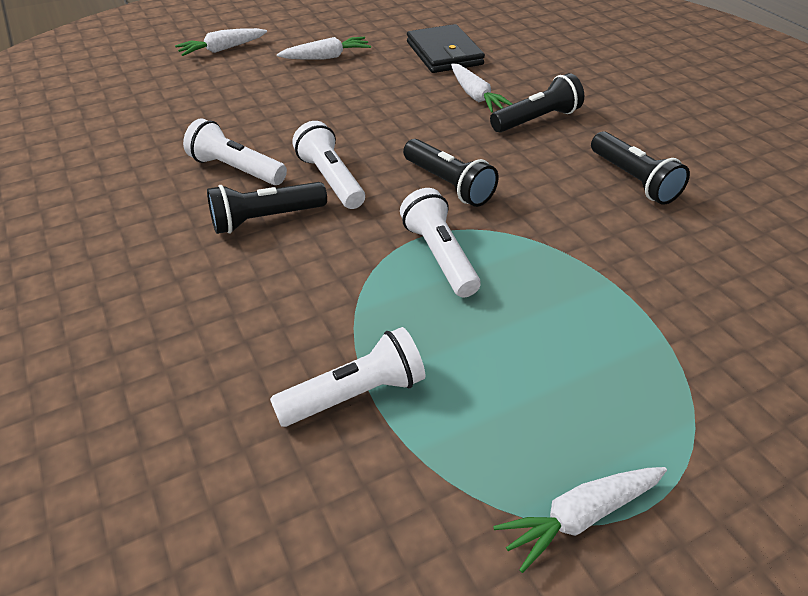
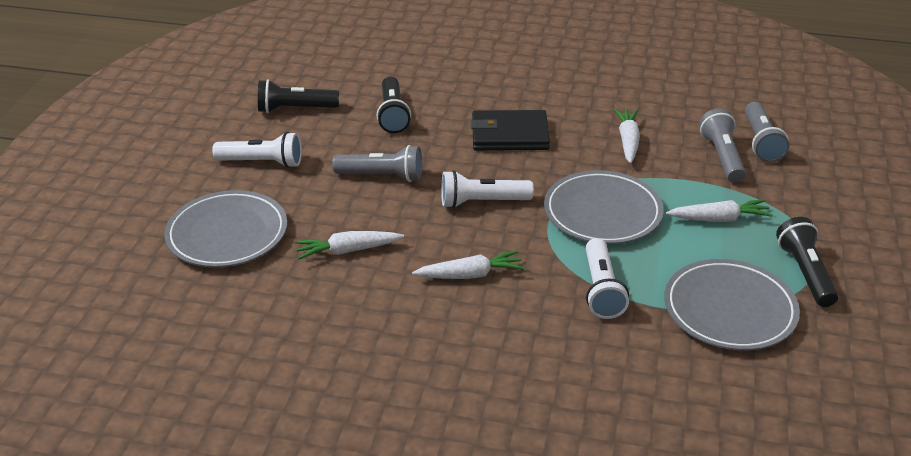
black flashlight: 4 -> 3
grey flashlight: 0 -> 3
grey plate: 0 -> 3
white flashlight: 4 -> 3

